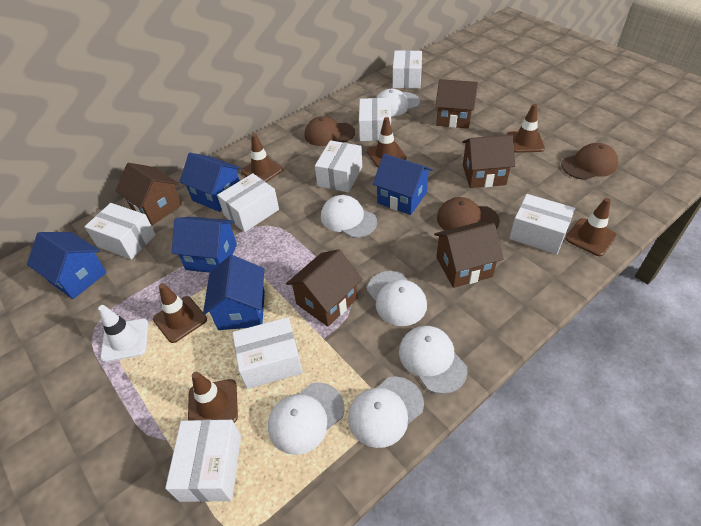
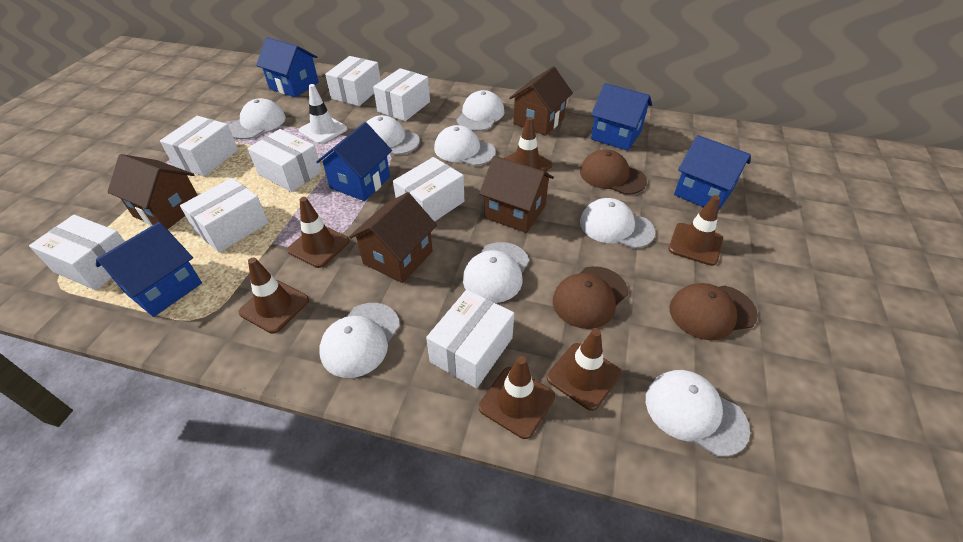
brown house: 5 -> 4
white cap: 6 -> 8

